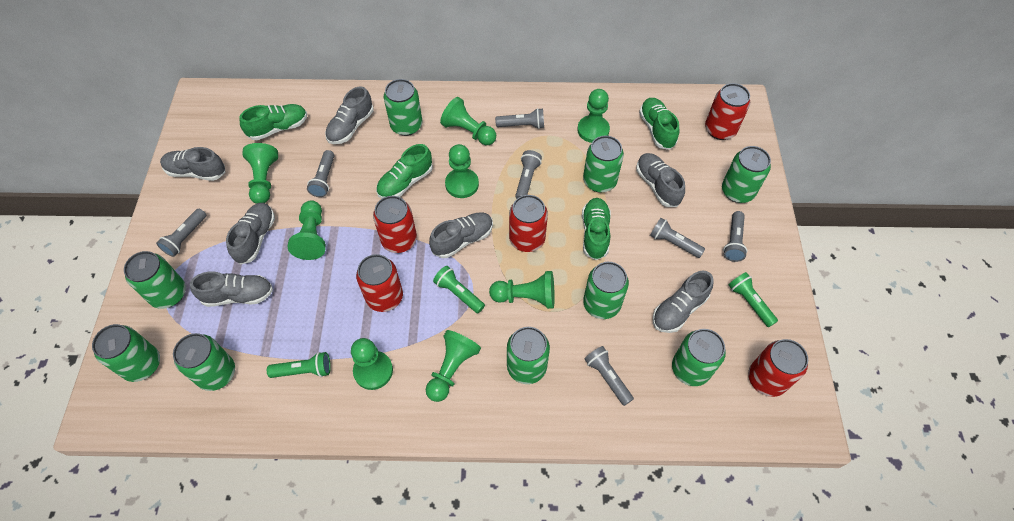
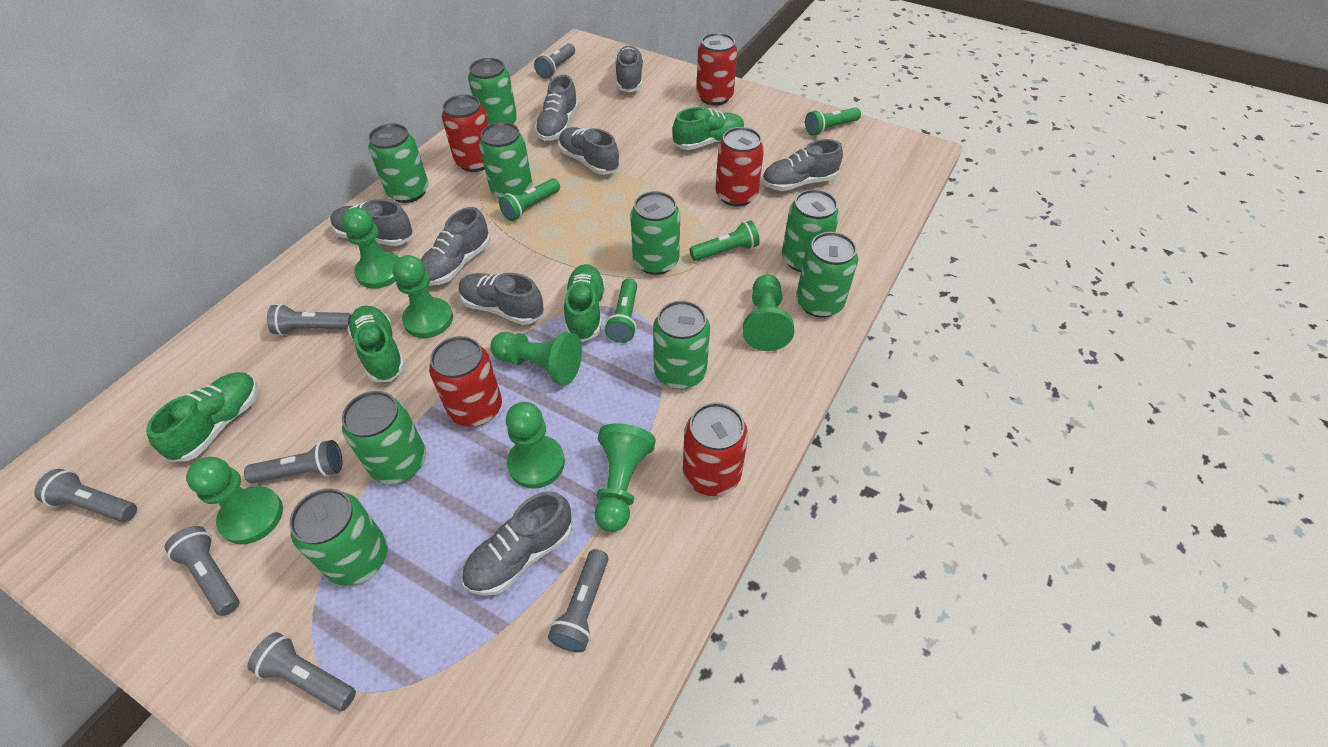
green flashlight: 3 -> 4
green pawn: 8 -> 7
grey shoe: 7 -> 8

